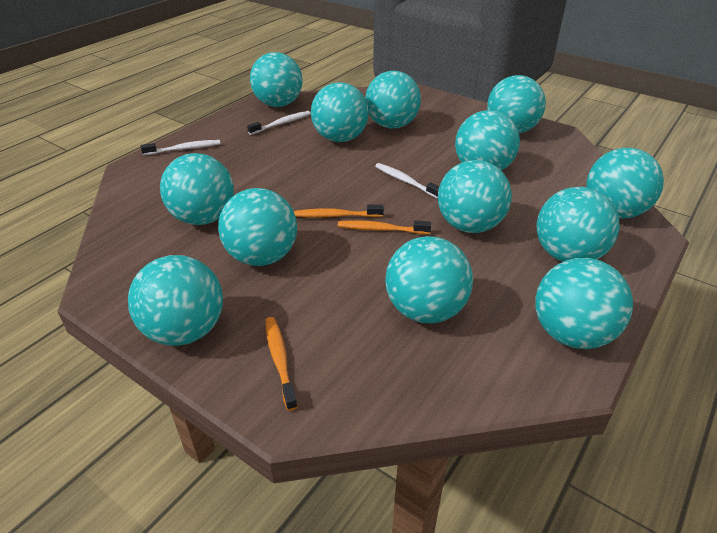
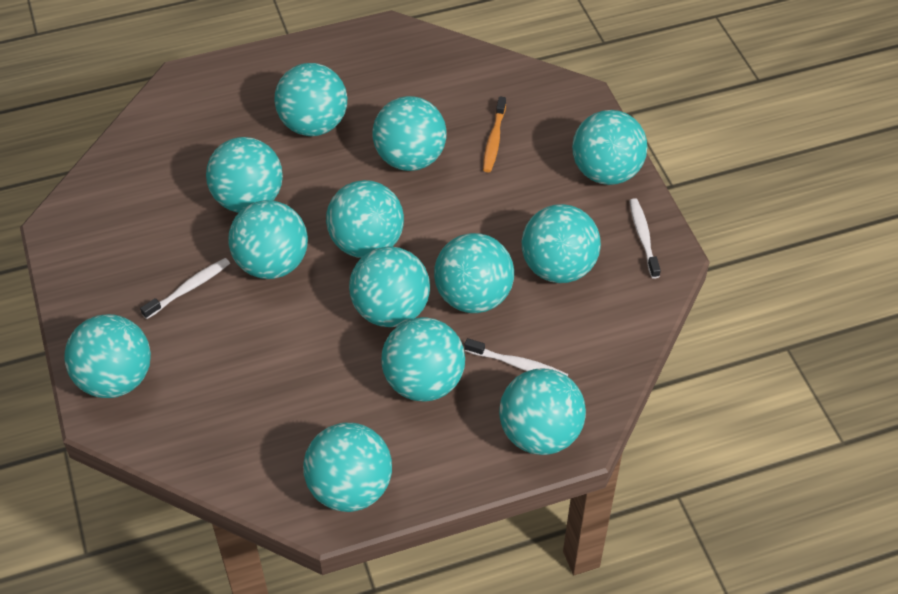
orange toothbrush: 3 -> 1

